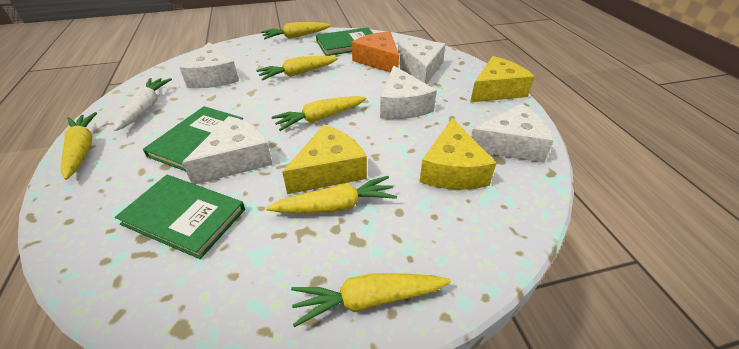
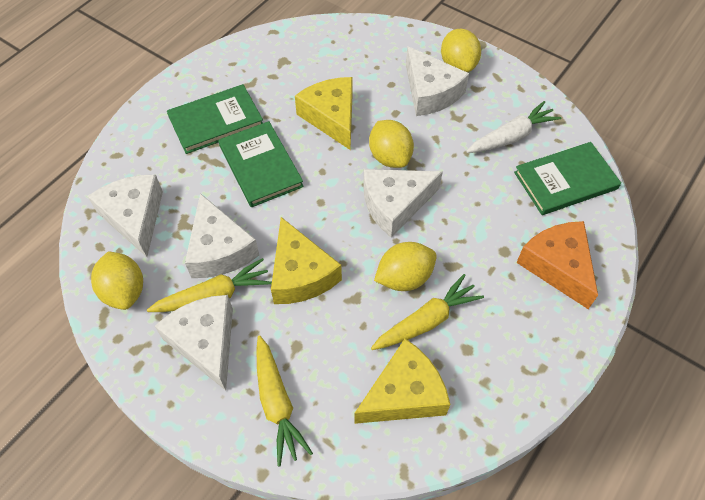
yellow carrot: 6 -> 3
yellow lemon: 0 -> 4

